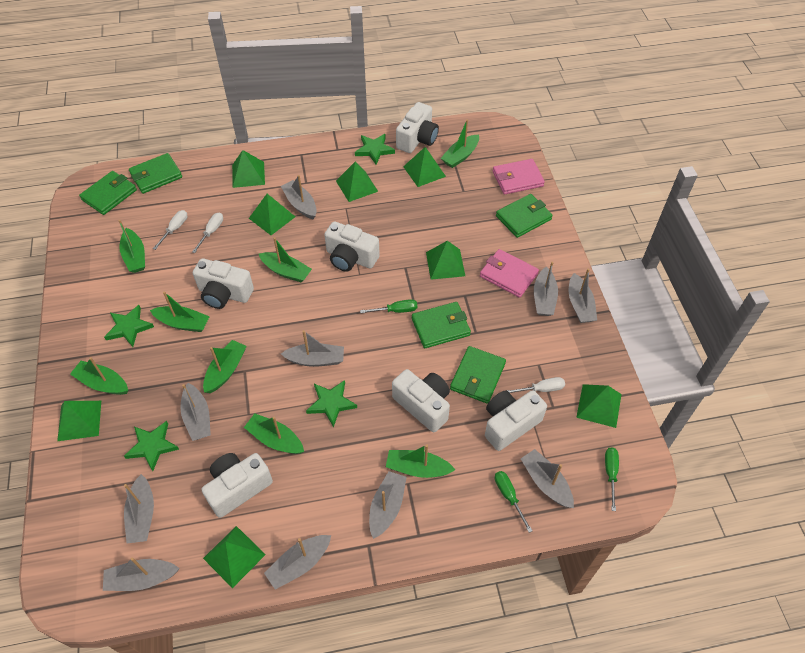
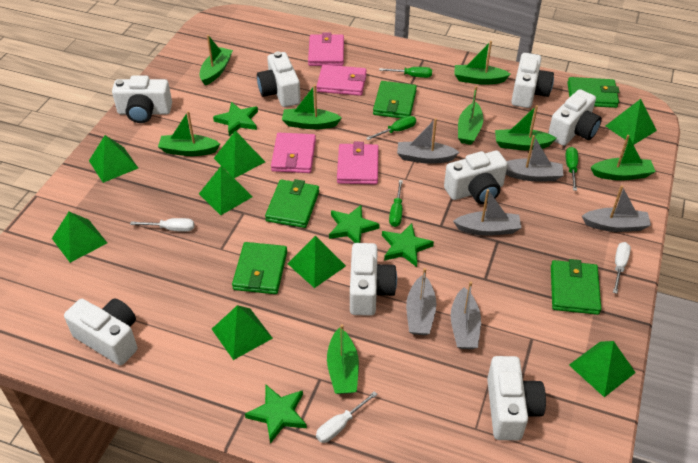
green screwdriver: 3 -> 4
grey boat: 10 -> 6
pink wallet: 2 -> 4
white camera: 6 -> 8

